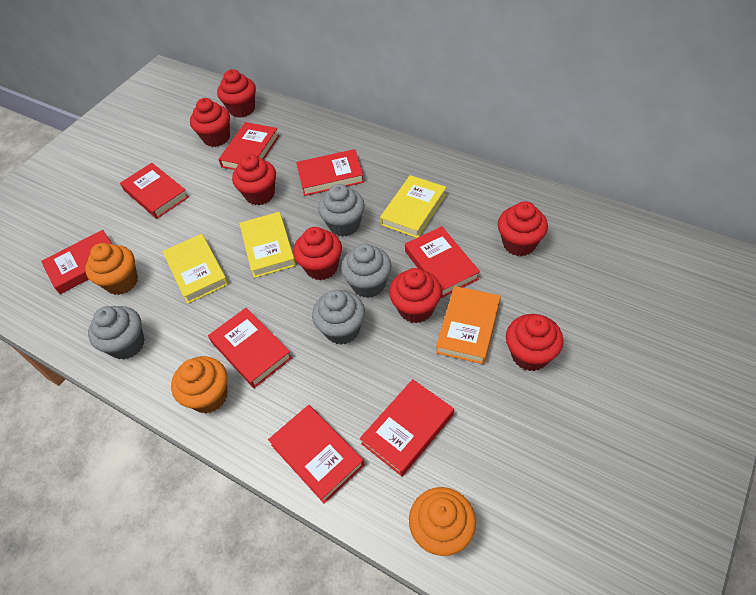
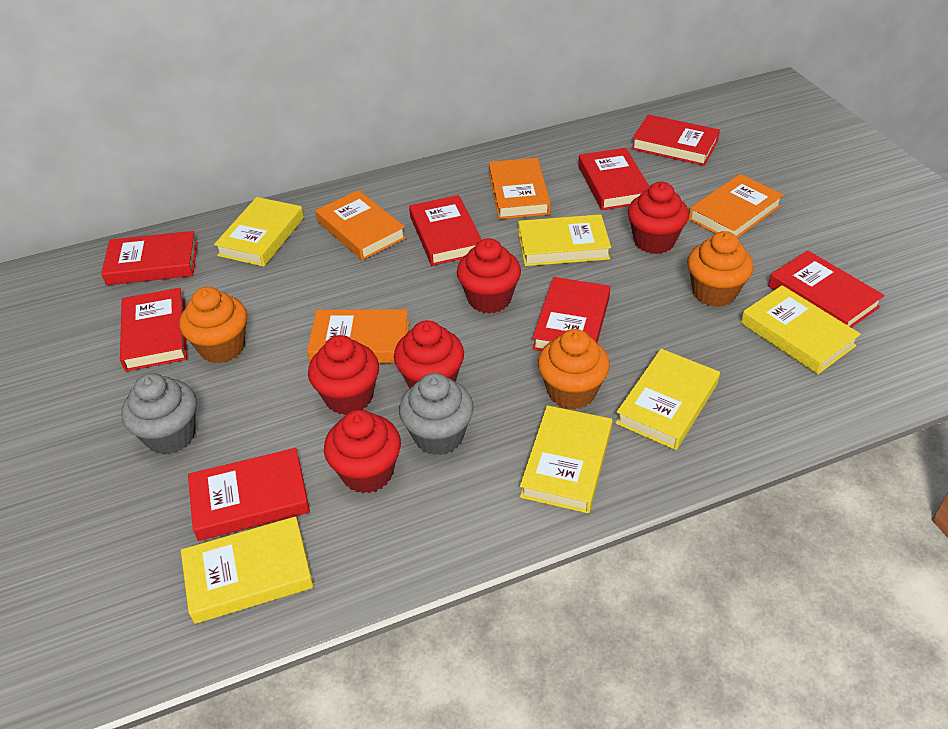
grey cupcake: 4 -> 2
orange book: 1 -> 4
red cupcake: 7 -> 5
yellow book: 3 -> 6

